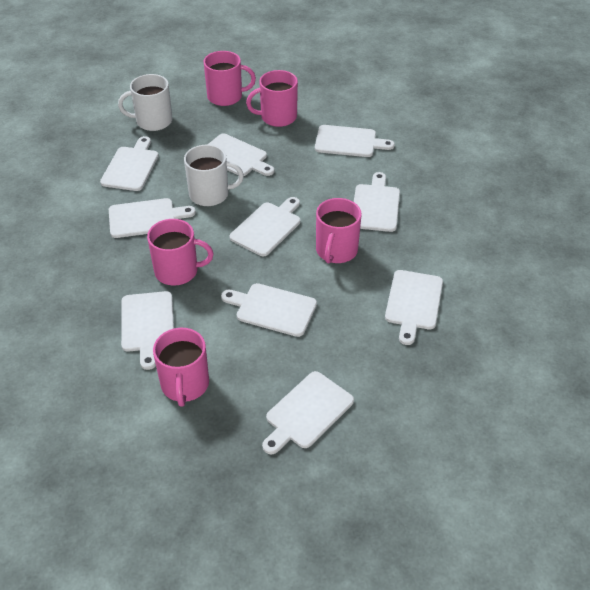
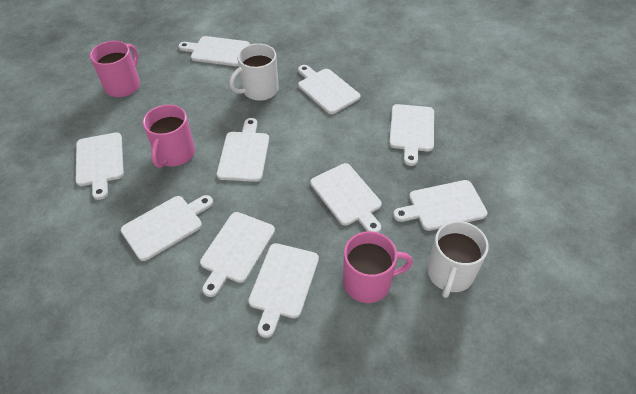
pink mug: 5 -> 3

